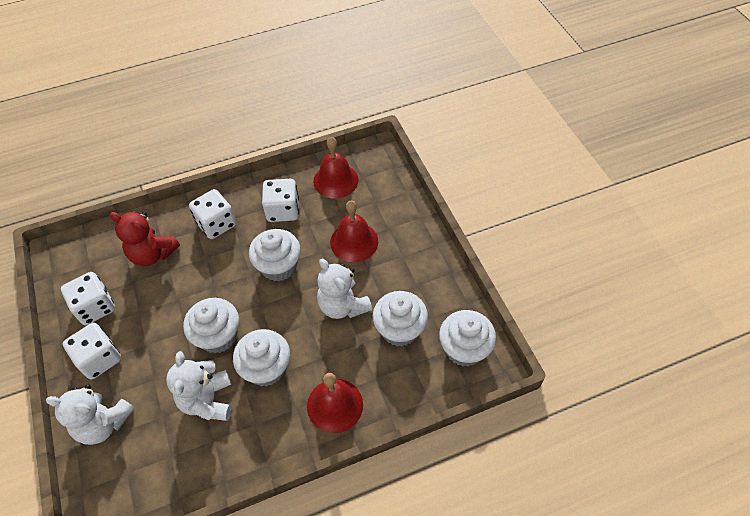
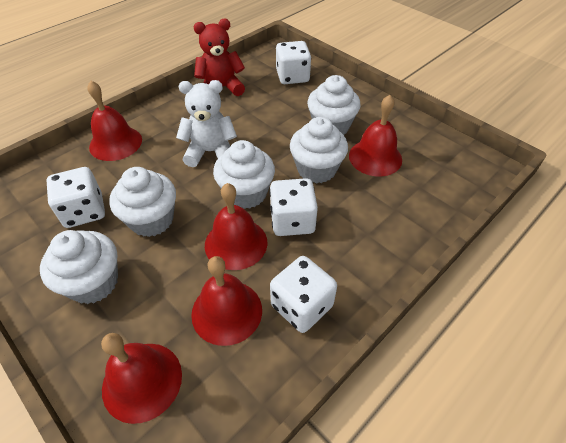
red bell: 3 -> 5
white teddy bear: 3 -> 1

